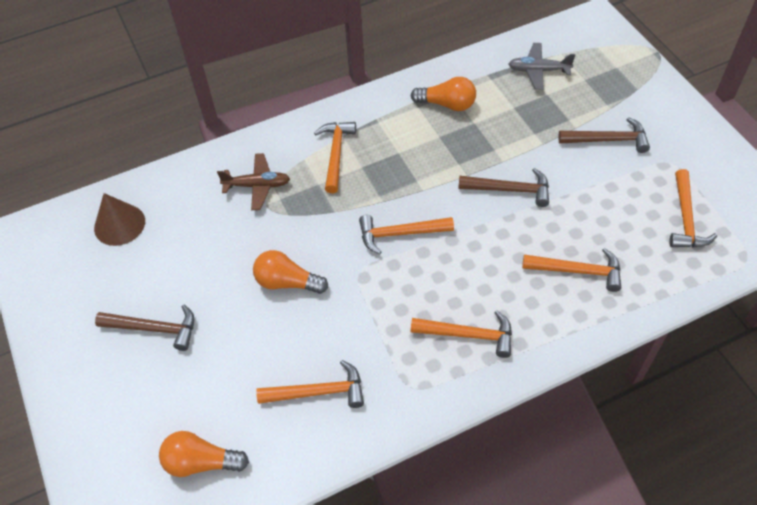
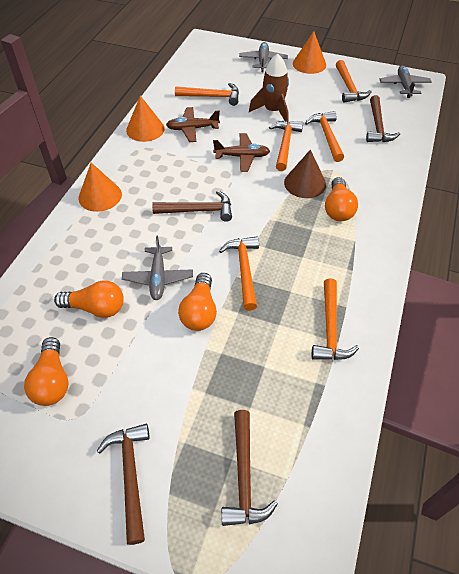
brown hammer: 3 -> 4
brown plane: 1 -> 2
brown rocket: 0 -> 1
grey plane: 1 -> 3
orange cone: 0 -> 3
orange light bulb: 3 -> 4

